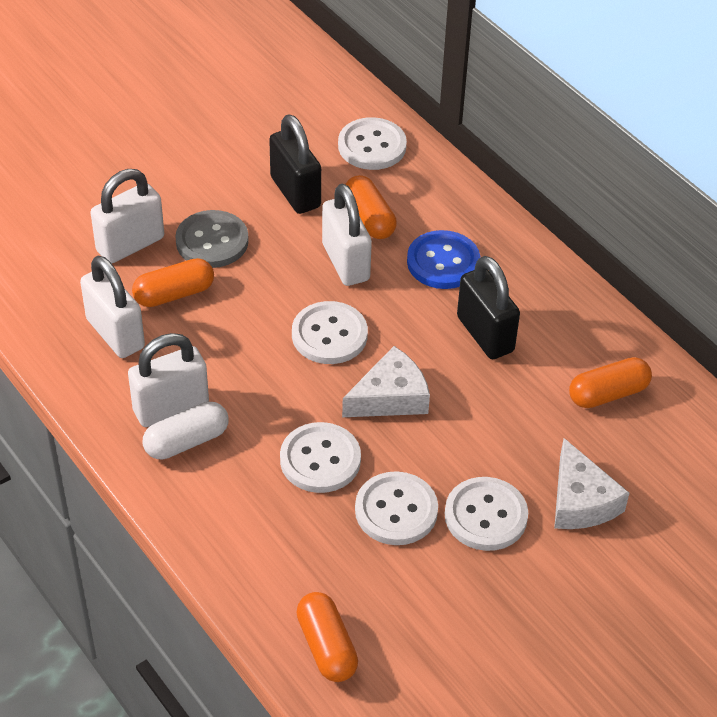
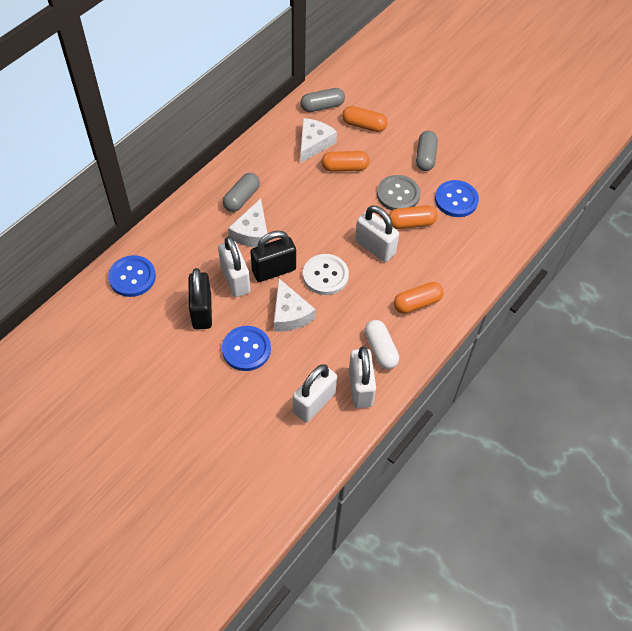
blue button: 1 -> 3
grey capsule: 0 -> 3
white button: 5 -> 1
white cheese: 2 -> 3

